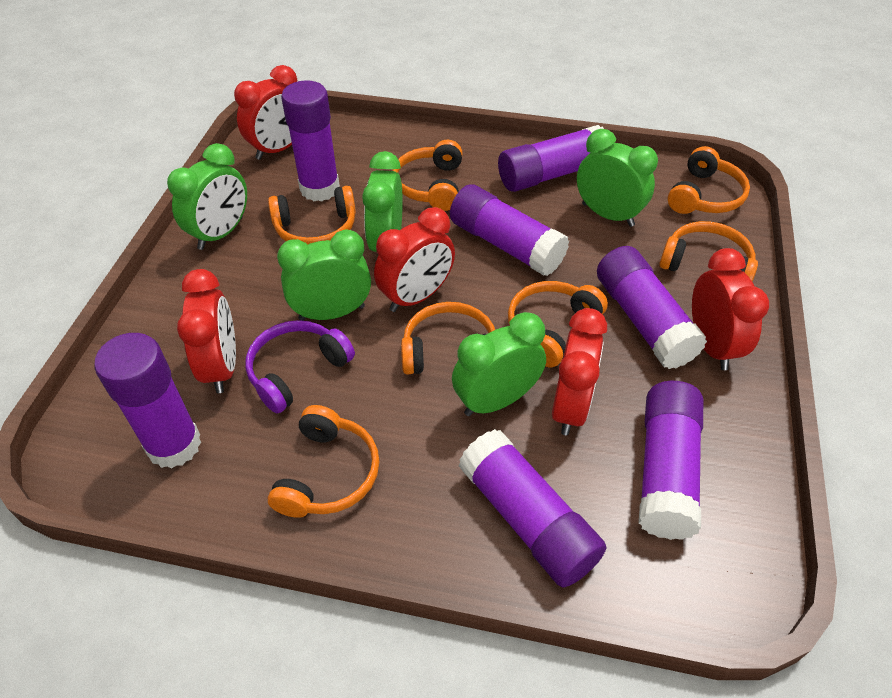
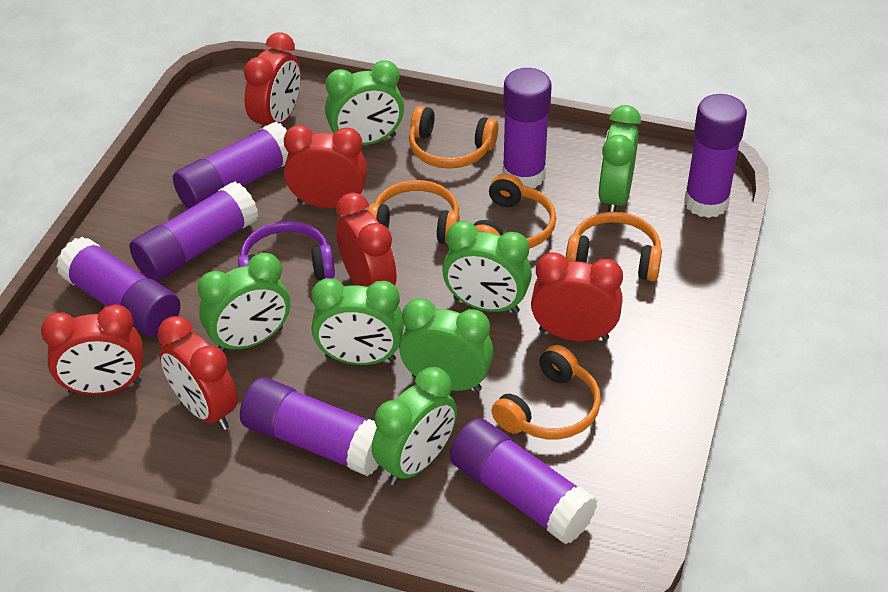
green clock: 5 -> 7
orange headphones: 7 -> 5
red clock: 5 -> 6

